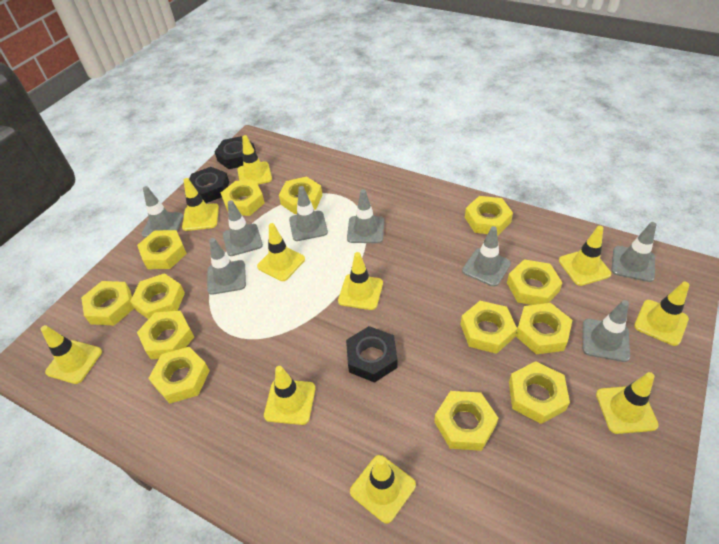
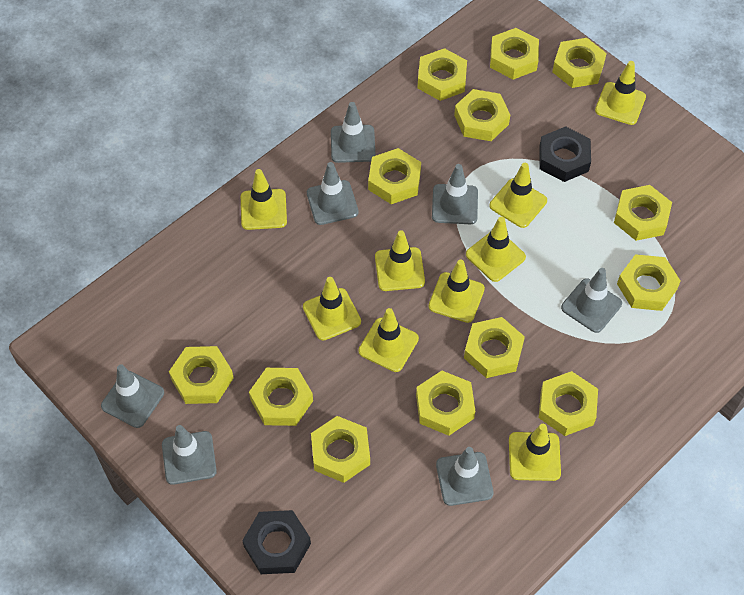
black nut: 3 -> 2
grey traffic cone: 8 -> 7
yellow traffic cone: 10 -> 9

